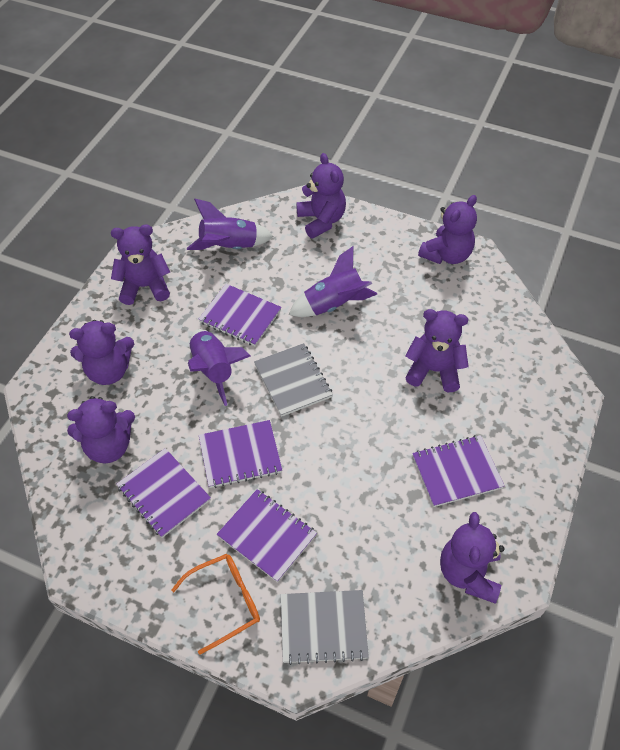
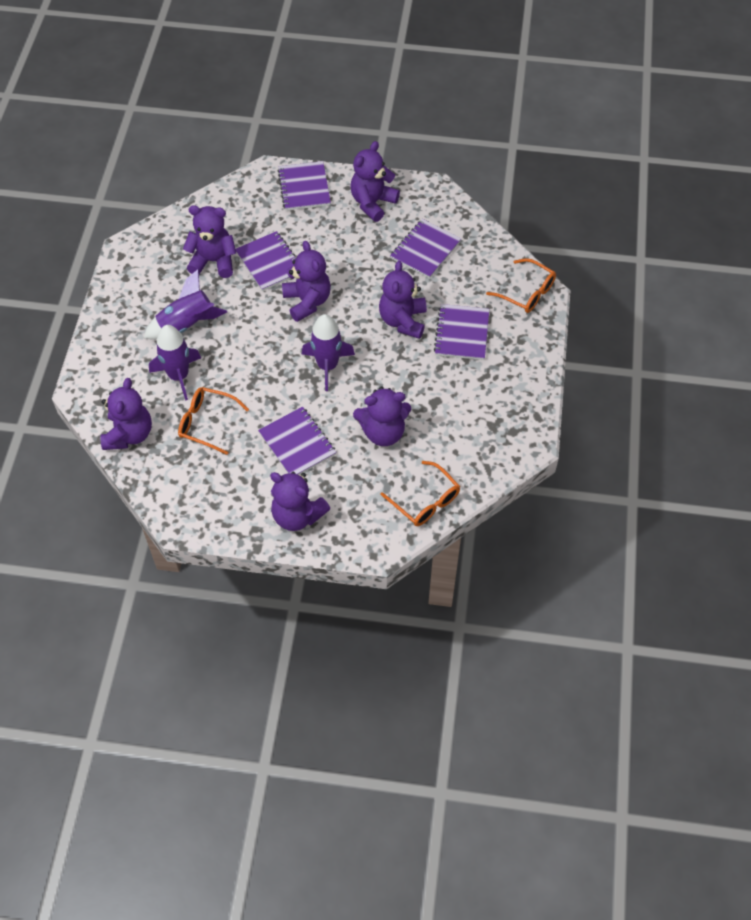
grey notebook: 2 -> 0
orange glasses: 1 -> 3

